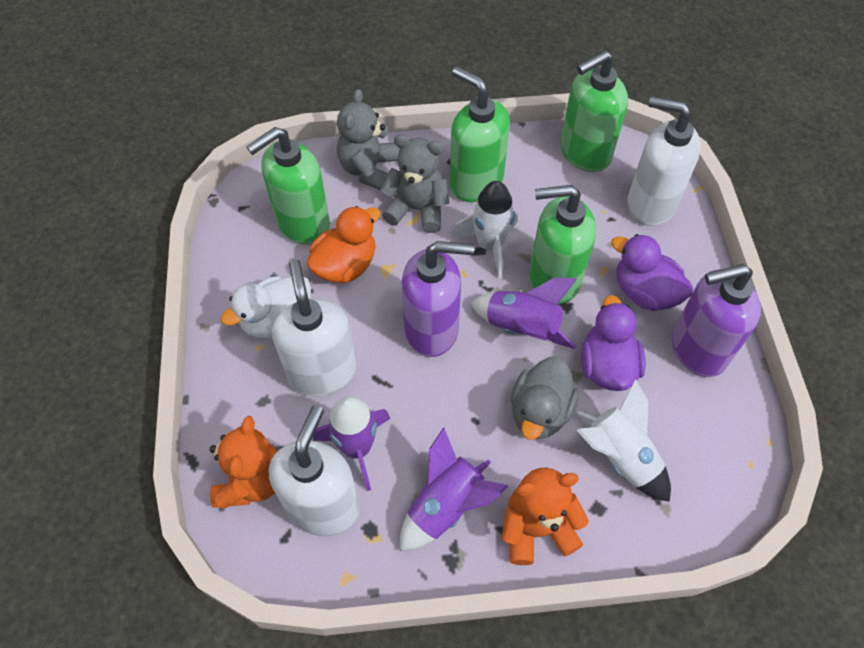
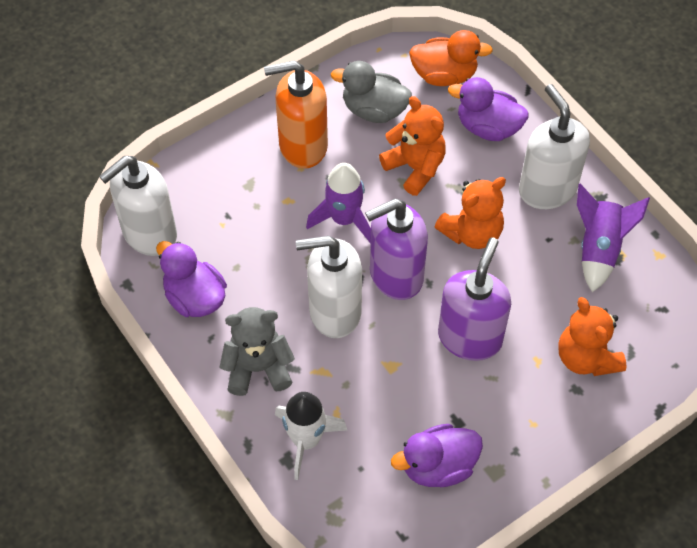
green soap dispenser: 4 -> 0
grey teddy bear: 2 -> 1
orange soap dispenser: 0 -> 1
orange teddy bear: 2 -> 3
purple duck: 2 -> 3
purple rocket: 3 -> 2
white duck: 1 -> 0
white rocket: 2 -> 1

